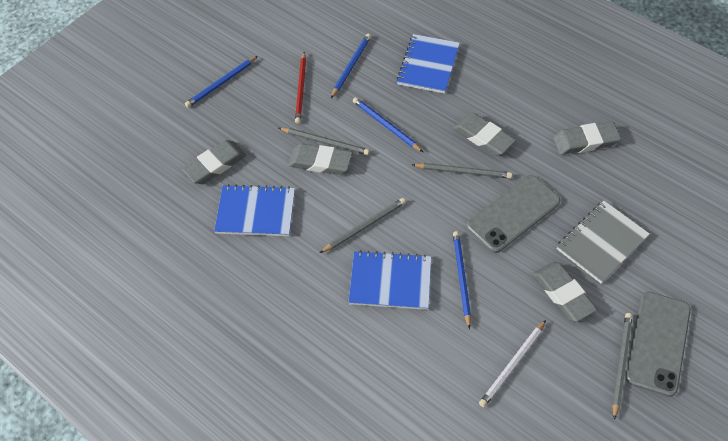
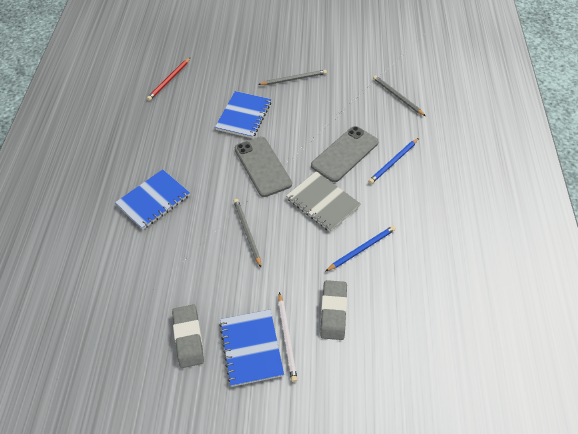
blue pencil: 4 -> 2
grey eraser: 5 -> 2
grey pencil: 4 -> 3

